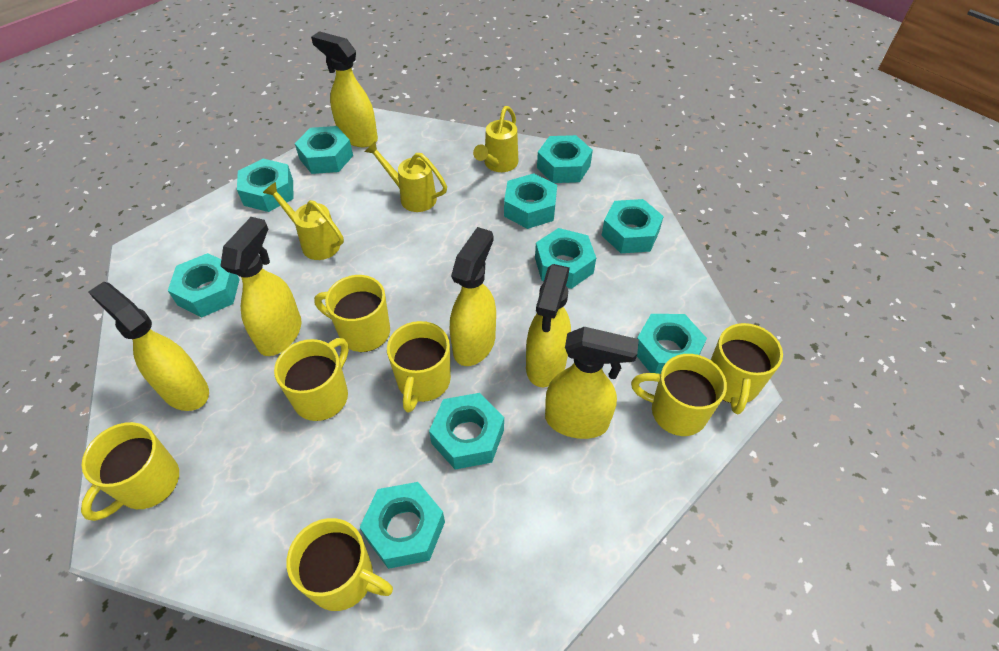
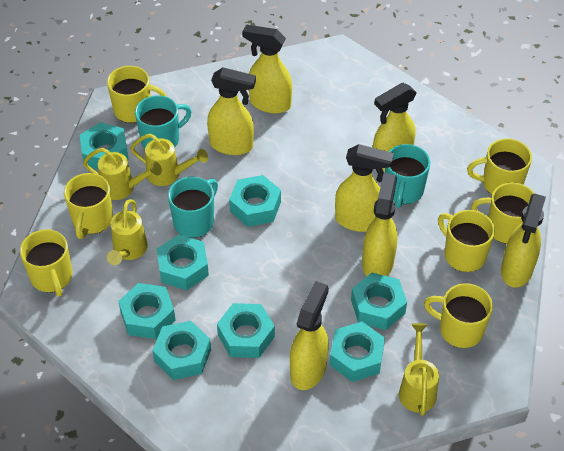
turquoise mug: 0 -> 3
turquoise nut: 10 -> 8
yellow spray bottle: 6 -> 7
yellow watering can: 3 -> 4

